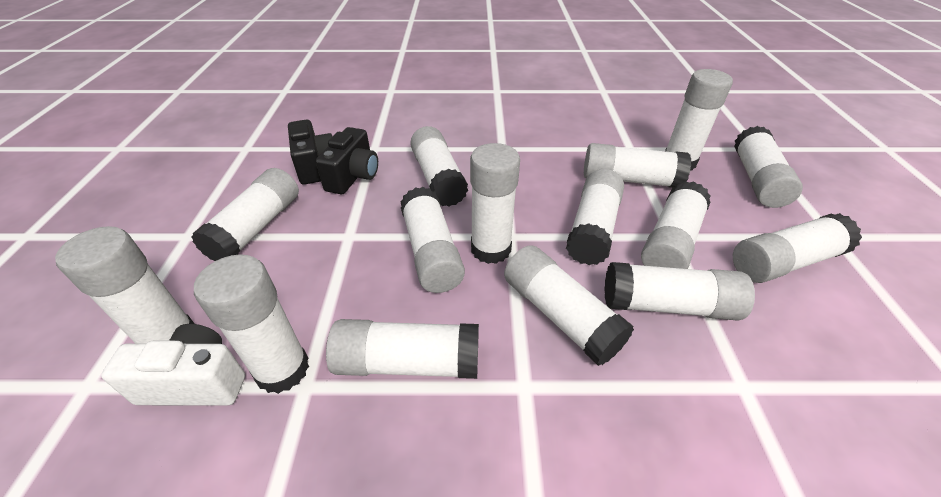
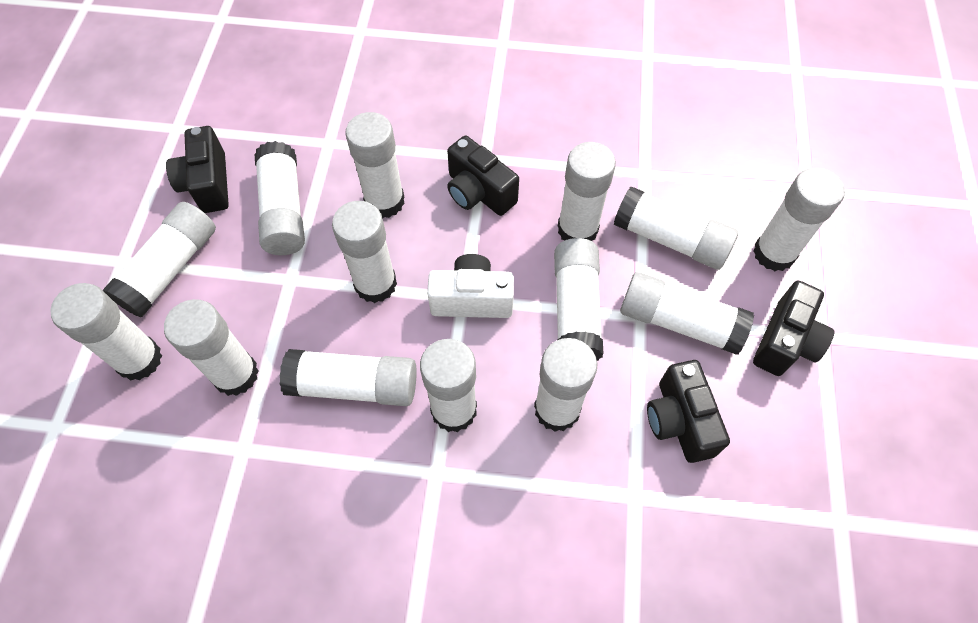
black camera: 2 -> 4
white glue stick: 15 -> 14

